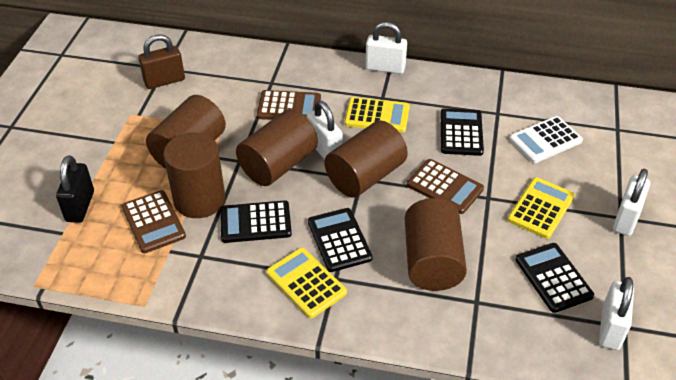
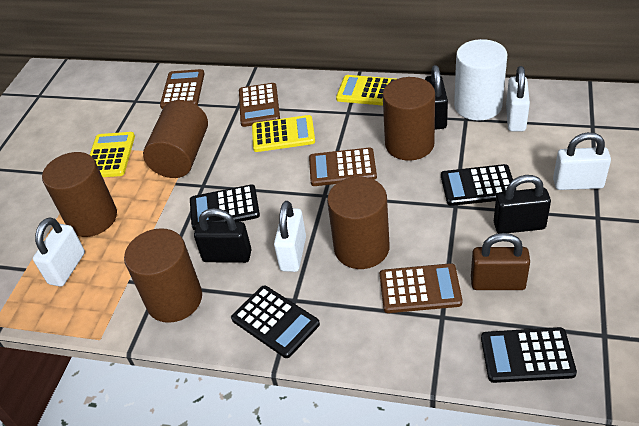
black padlock: 1 -> 3
brown calculator: 3 -> 4
white calculator: 1 -> 0
white cylinder: 0 -> 1

